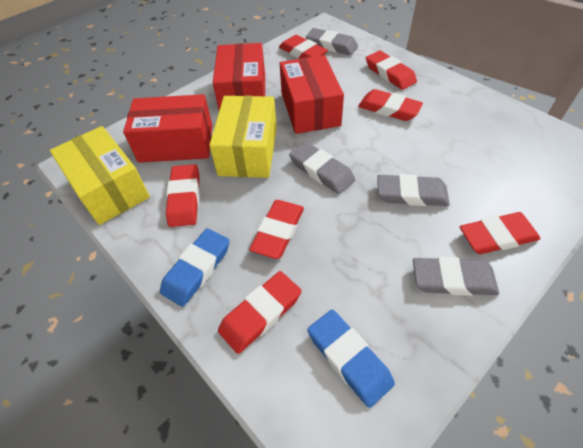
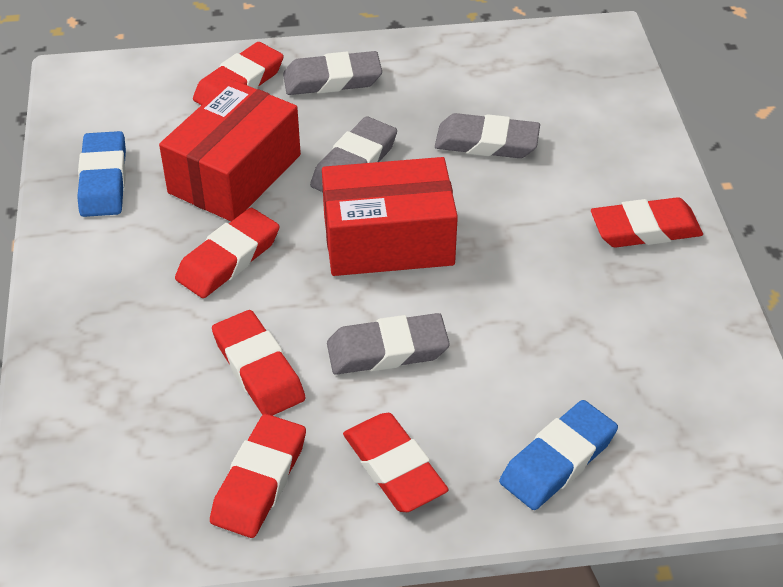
red box: 3 -> 2
red eraser: 7 -> 6
yellow box: 2 -> 0

